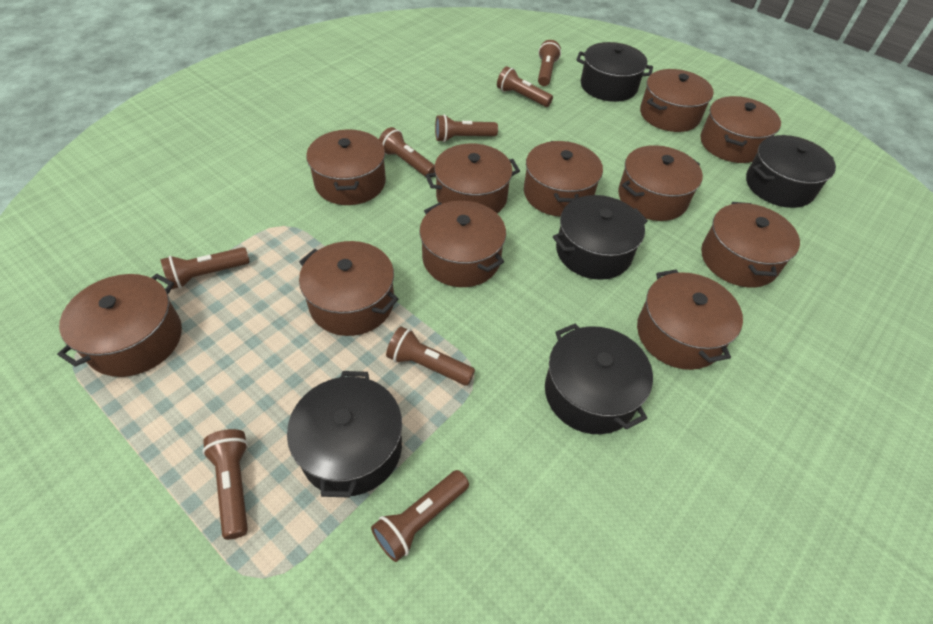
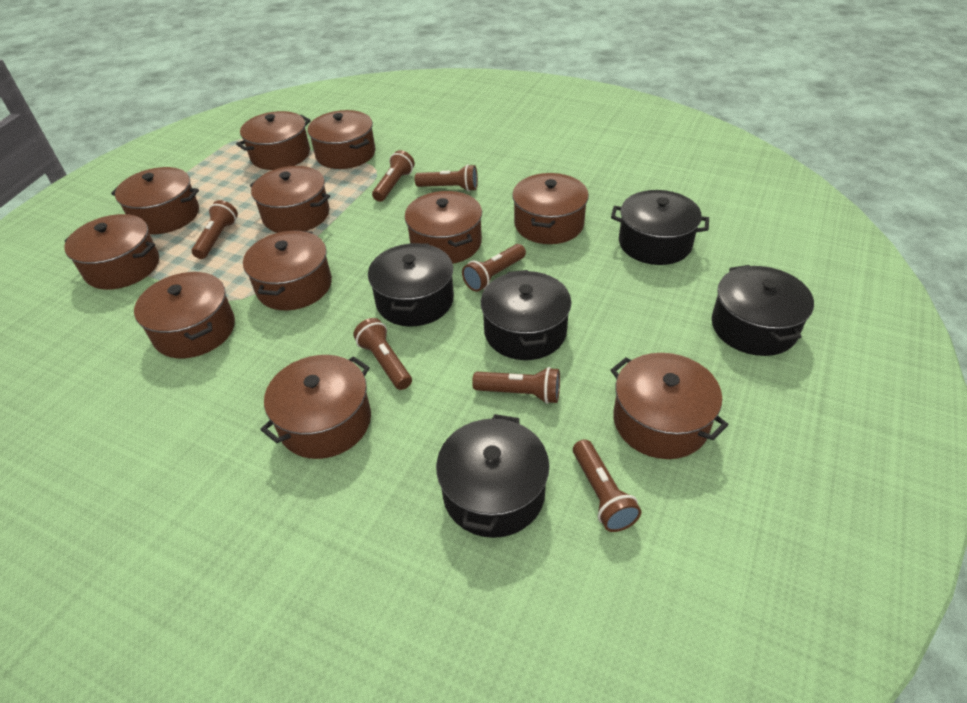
brown flashlight: 8 -> 7

